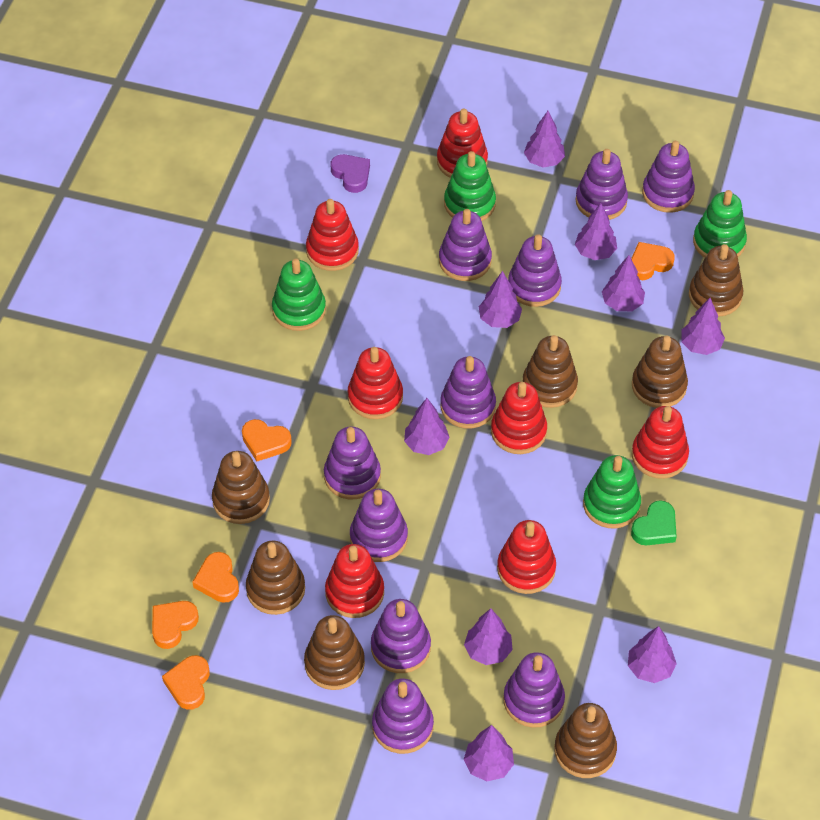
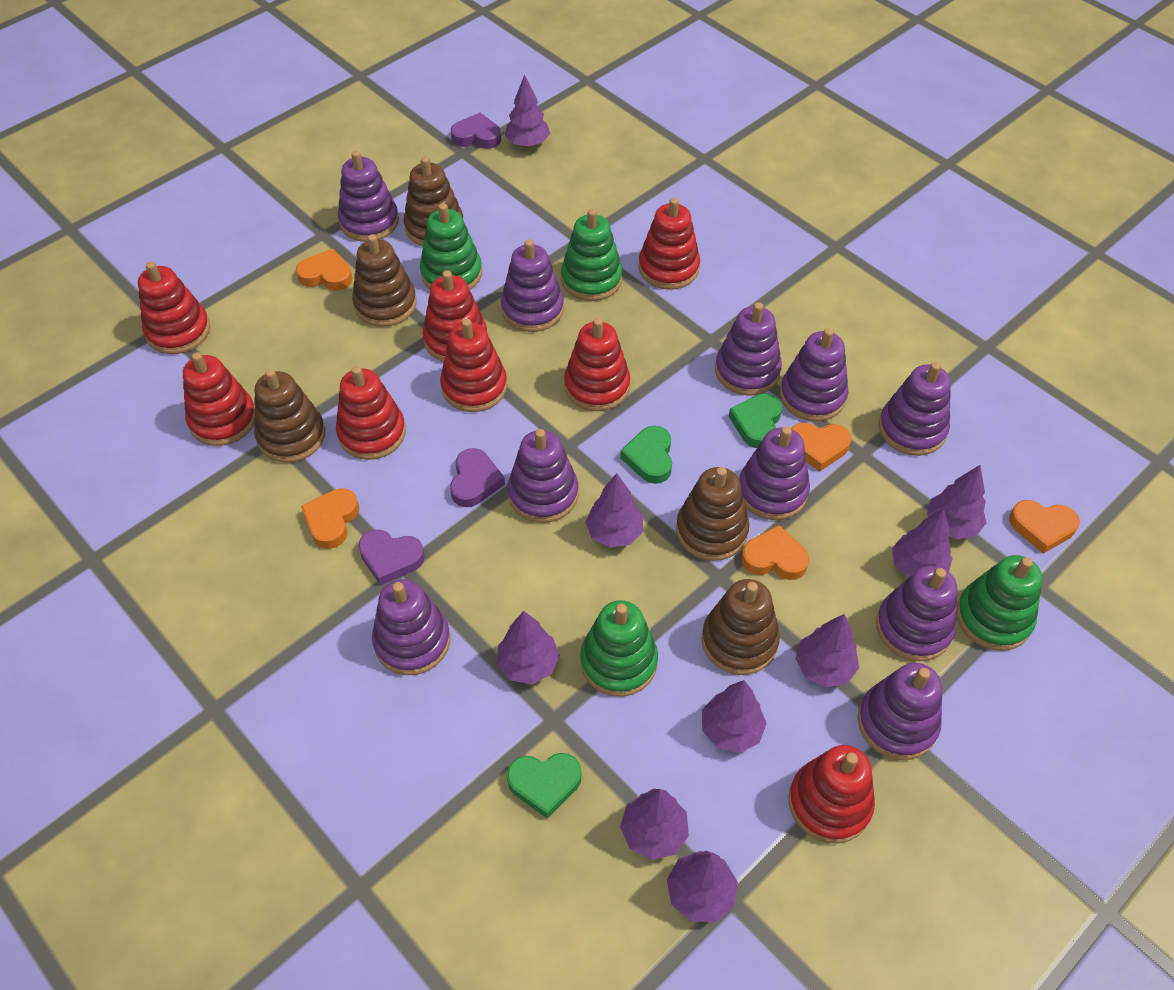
brown stacking toy: 7 -> 5
green heart: 1 -> 3
purple heart: 1 -> 3
red stacking toy: 7 -> 8

